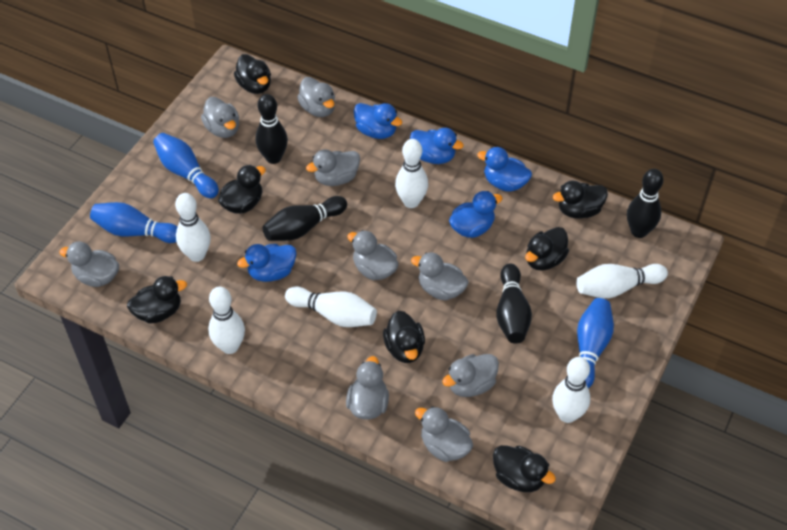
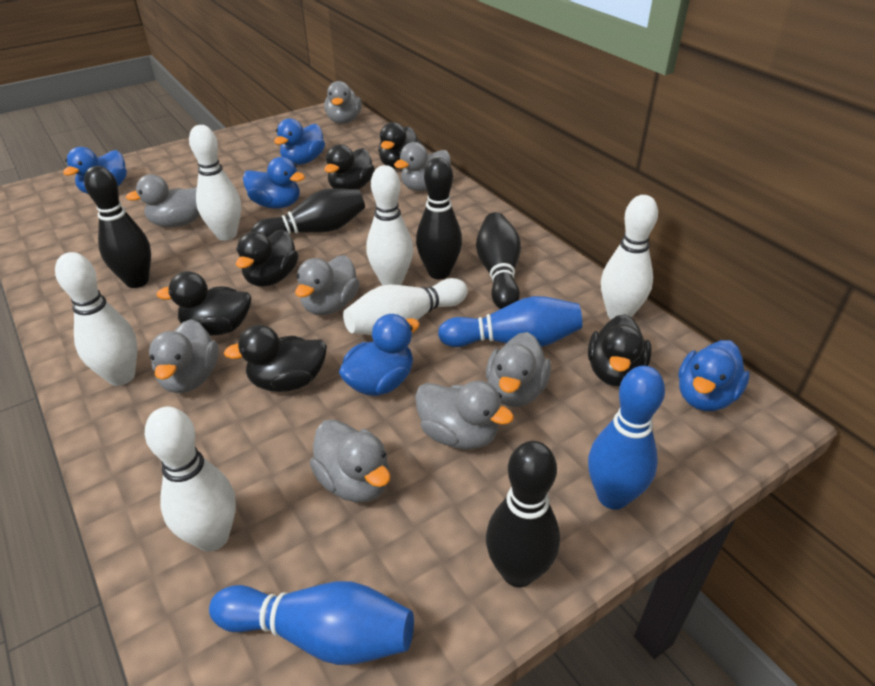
black bowling pin: 4 -> 5
black duck: 7 -> 6
grey duck: 9 -> 8

